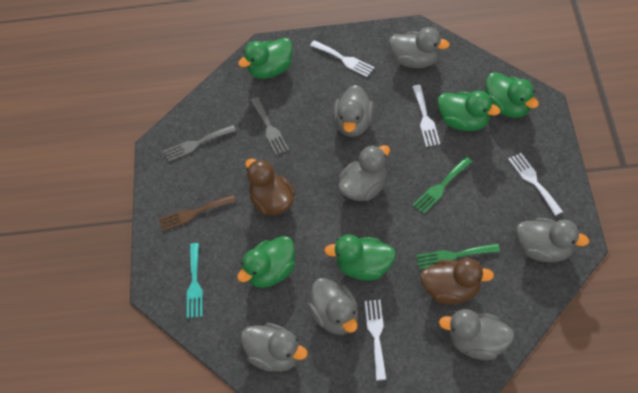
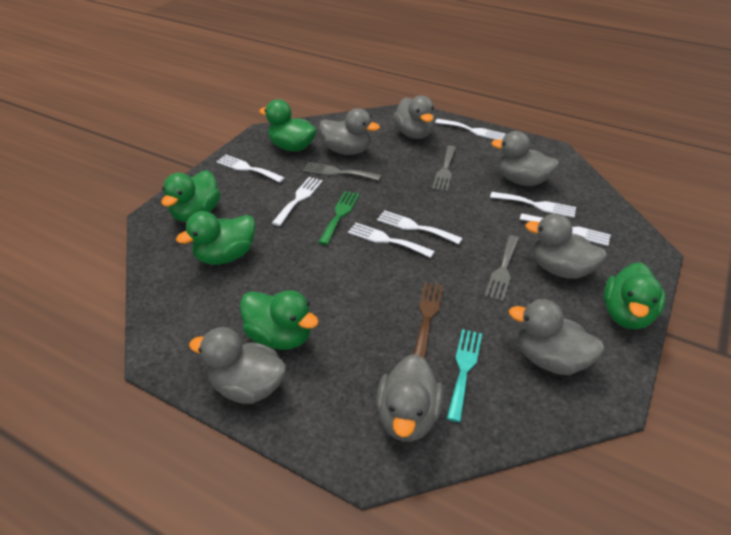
brown duck: 2 -> 0
green fork: 2 -> 1
grey fork: 2 -> 3
white fork: 4 -> 7

